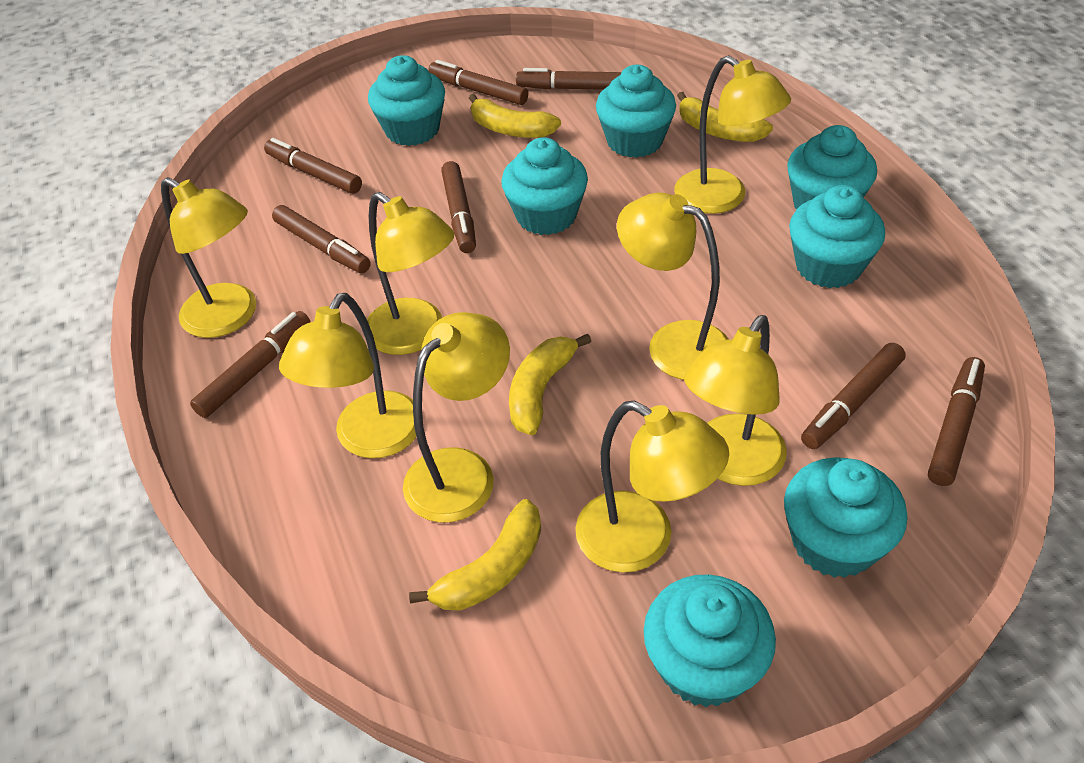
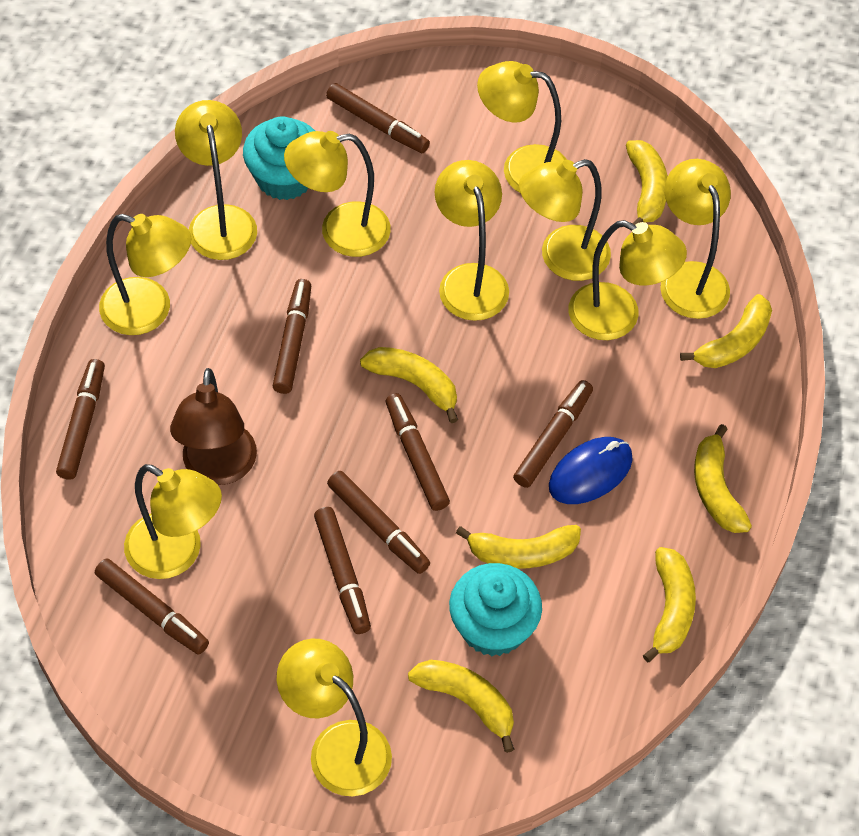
blue mouse: 0 -> 1
brown lamp: 0 -> 1
turquoise cupcake: 7 -> 2
yellow banana: 4 -> 7
yellow lamp: 8 -> 10

